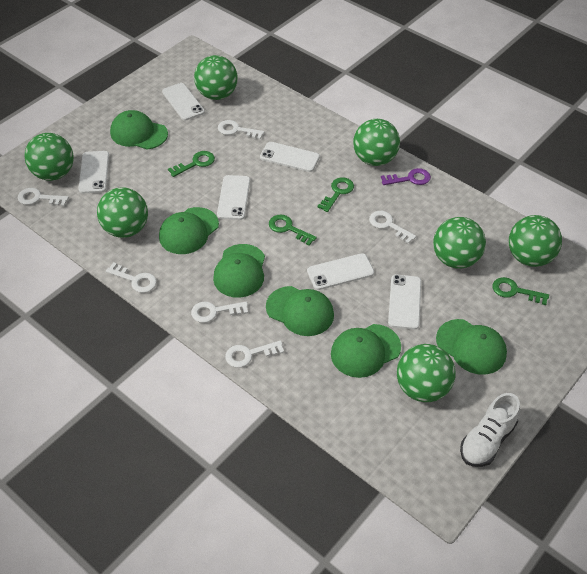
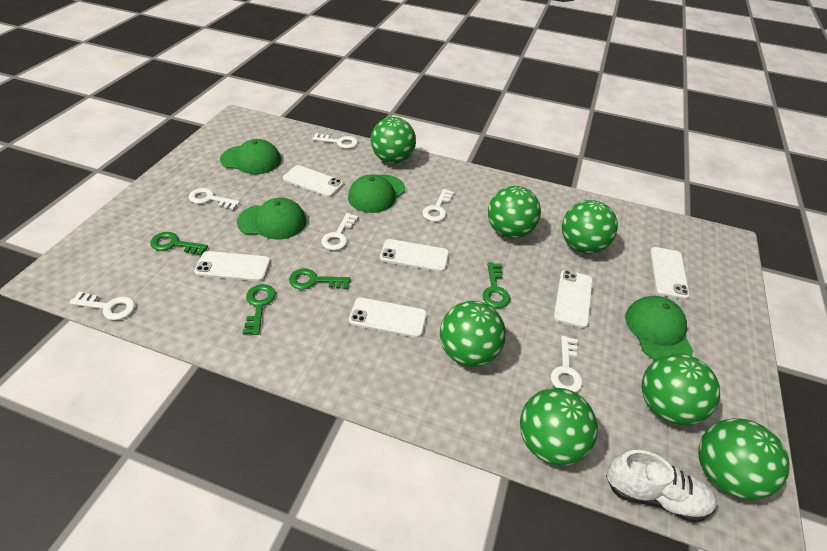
green cap: 6 -> 4
purple key: 1 -> 0

